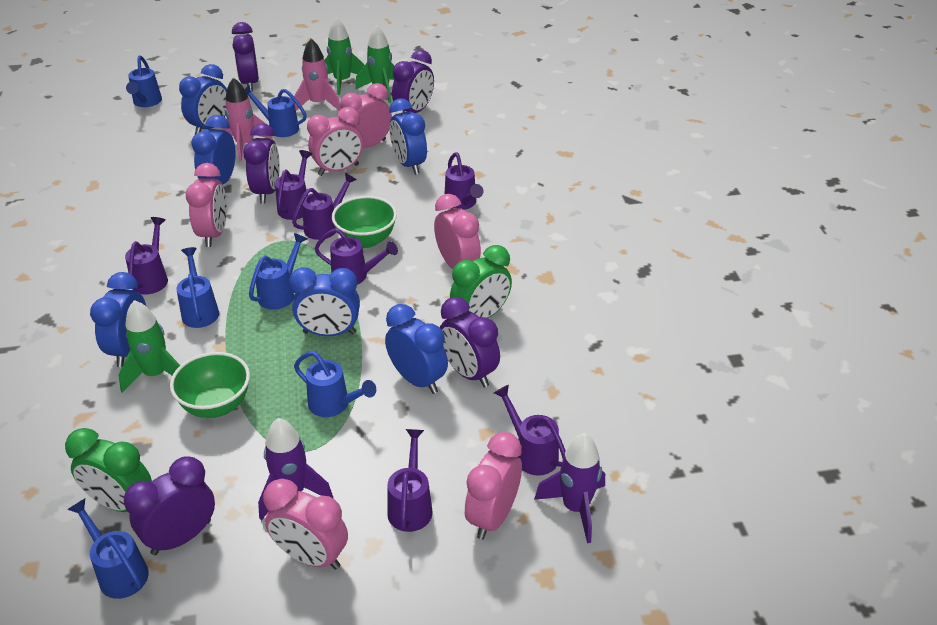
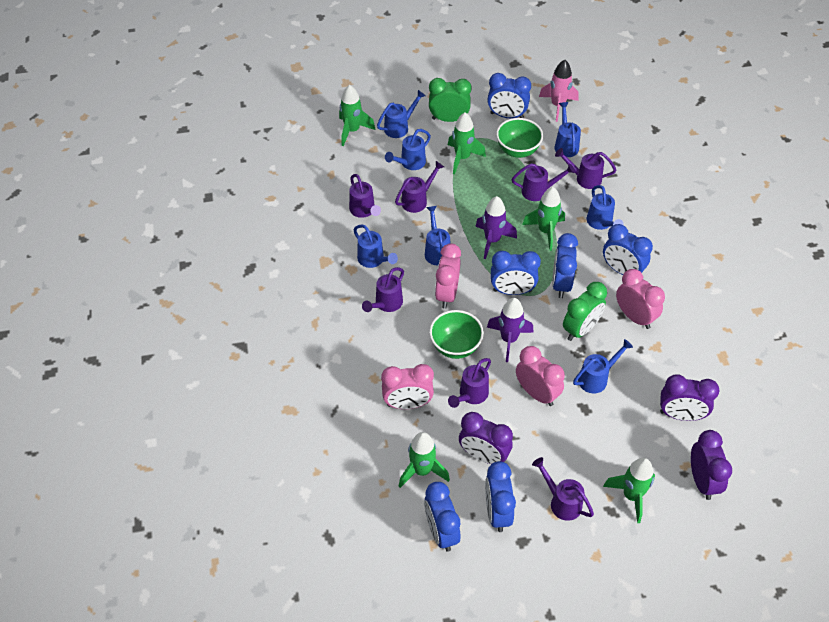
blue watering can: 6 -> 7
green rocket: 3 -> 5
pink clock: 6 -> 4
pink rocket: 2 -> 1
purple clock: 5 -> 3

